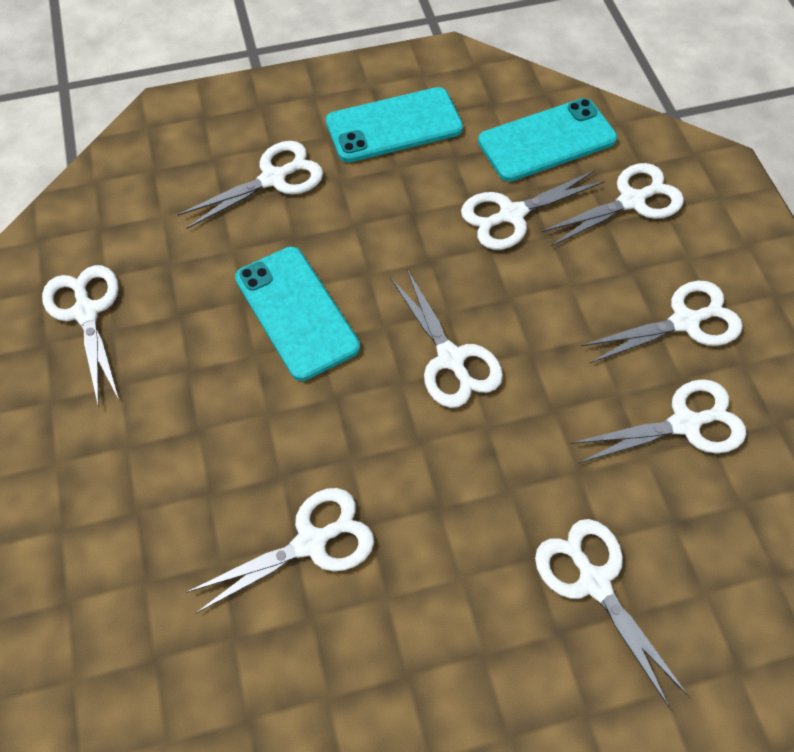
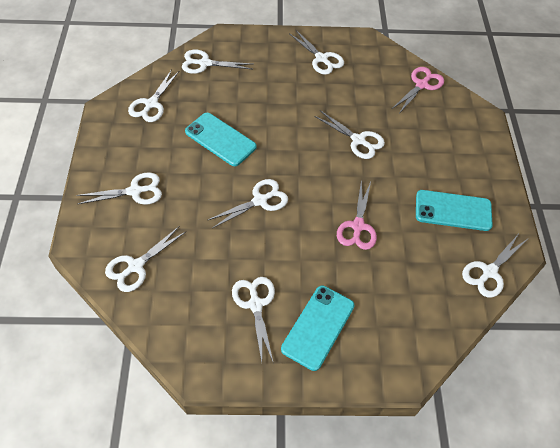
pink scissors: 0 -> 2

